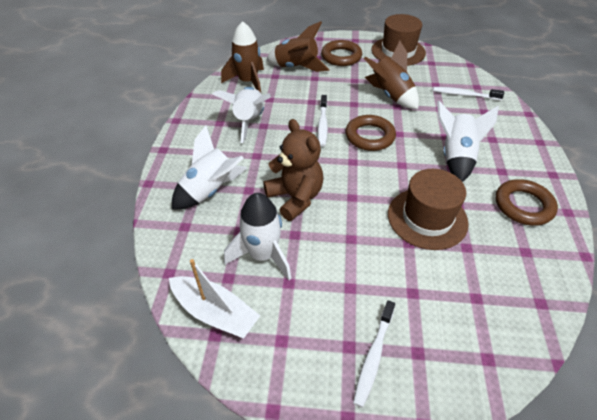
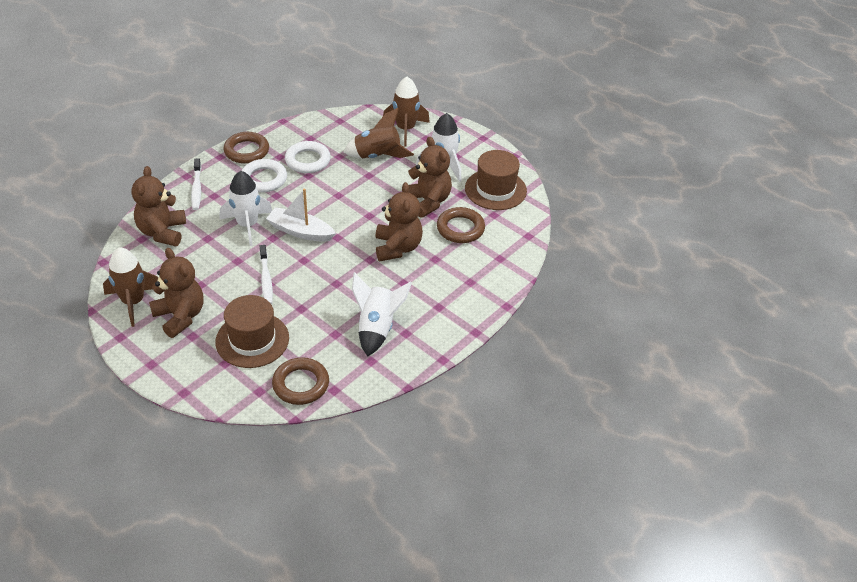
brown teddy bear: 1 -> 4
white ring: 0 -> 2
white rocket: 4 -> 3
white toothbrush: 3 -> 2

